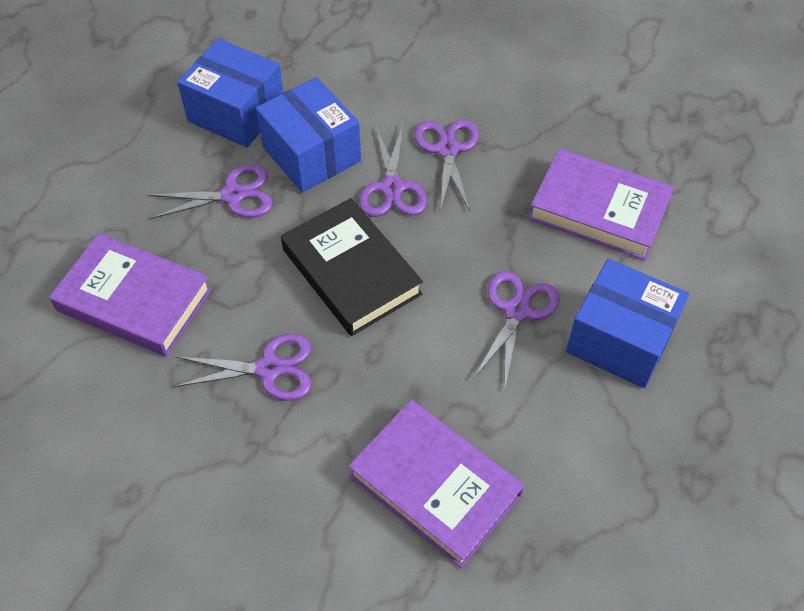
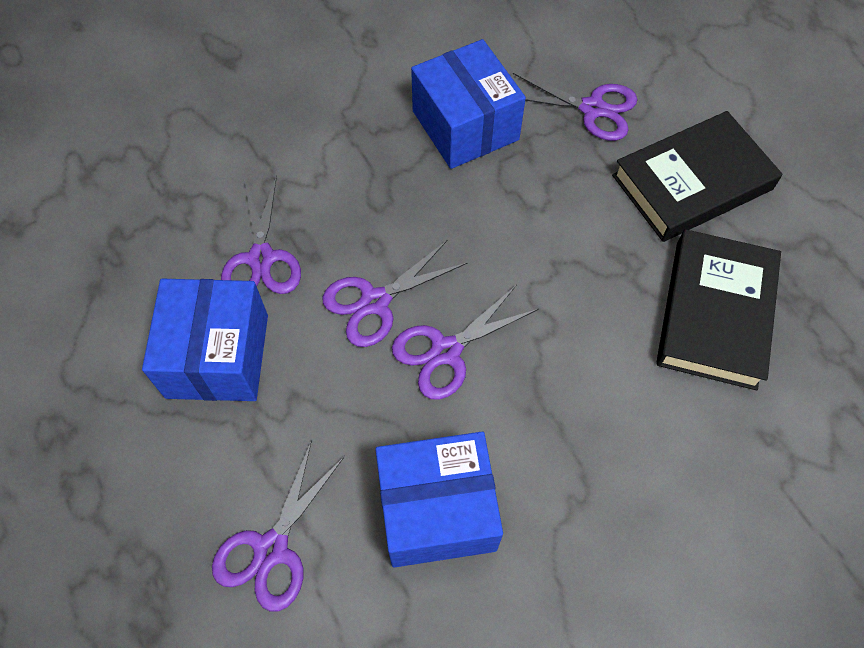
black book: 1 -> 2
purple book: 3 -> 0

